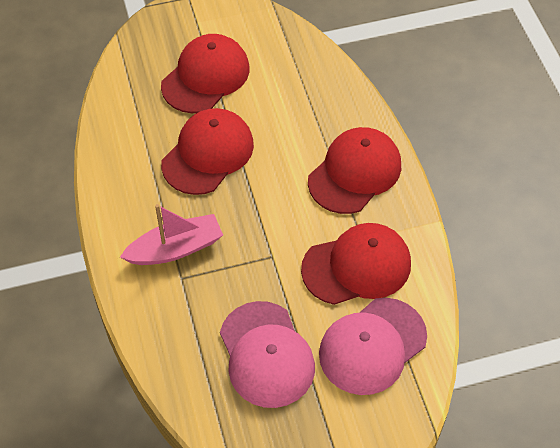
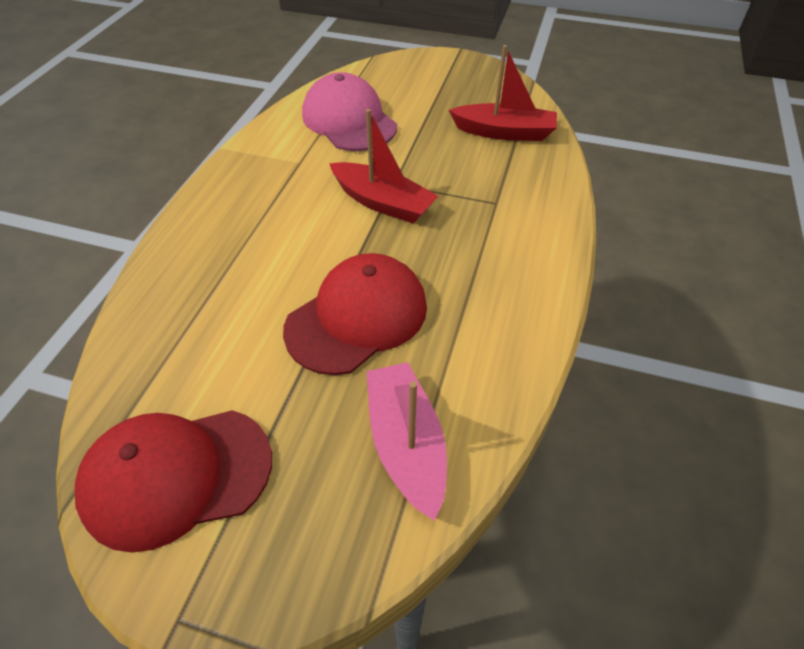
pink cap: 2 -> 1
red boat: 0 -> 2
red cap: 4 -> 2

